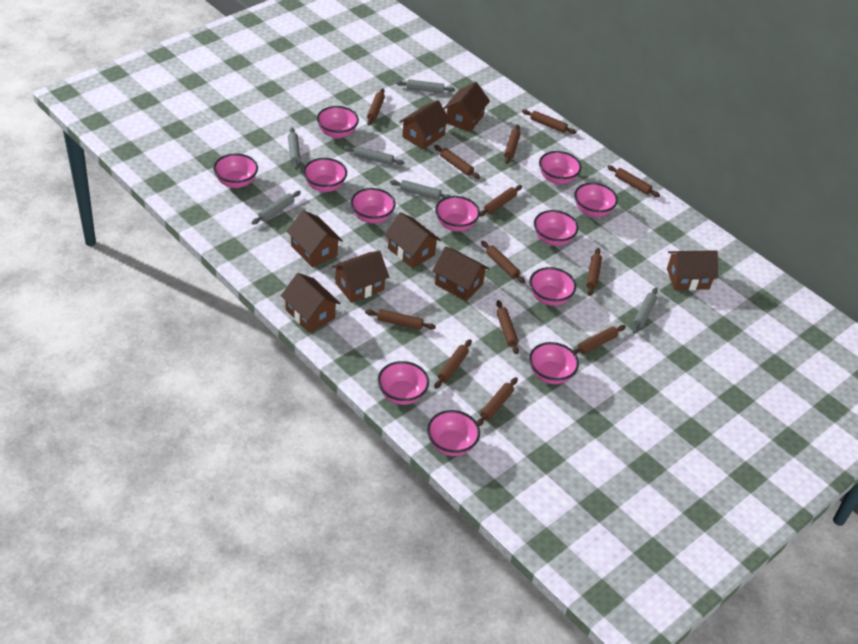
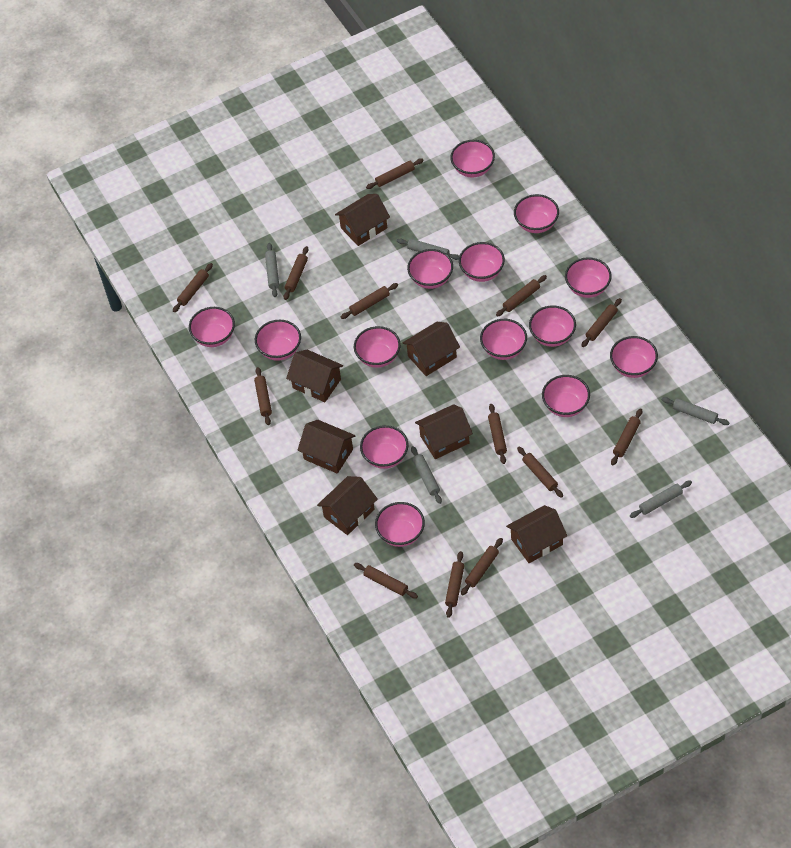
brown house: 8 -> 7
grey rolling pin: 6 -> 5
pink bowl: 12 -> 14

